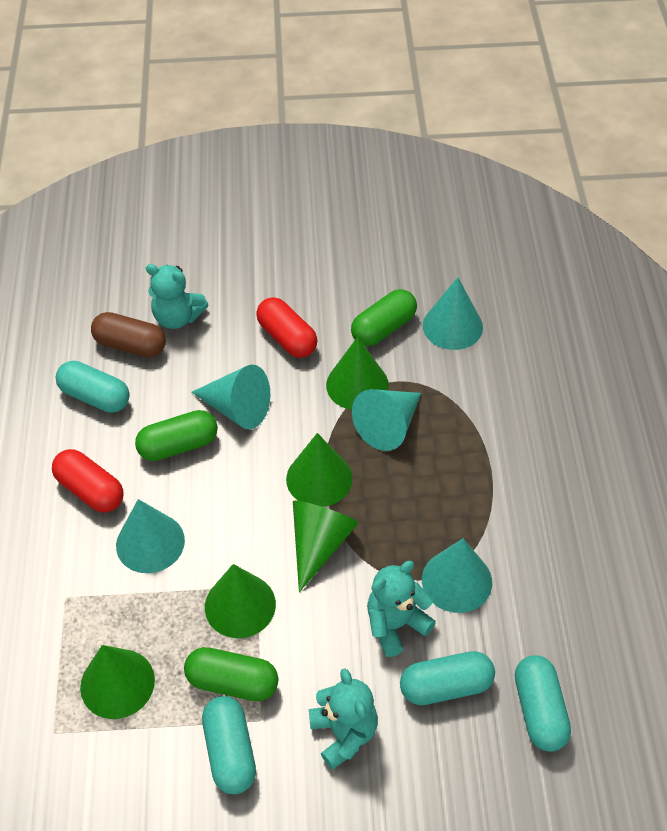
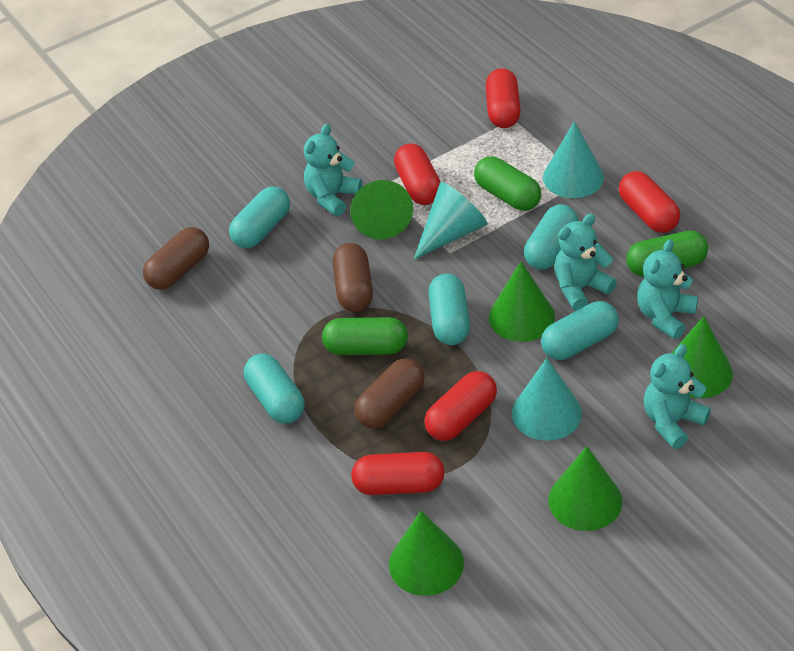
brown capsule: 1 -> 3
red capsule: 2 -> 5
turquoise capsule: 4 -> 5
turquoise cone: 5 -> 3
turquoise teddy bear: 3 -> 4

